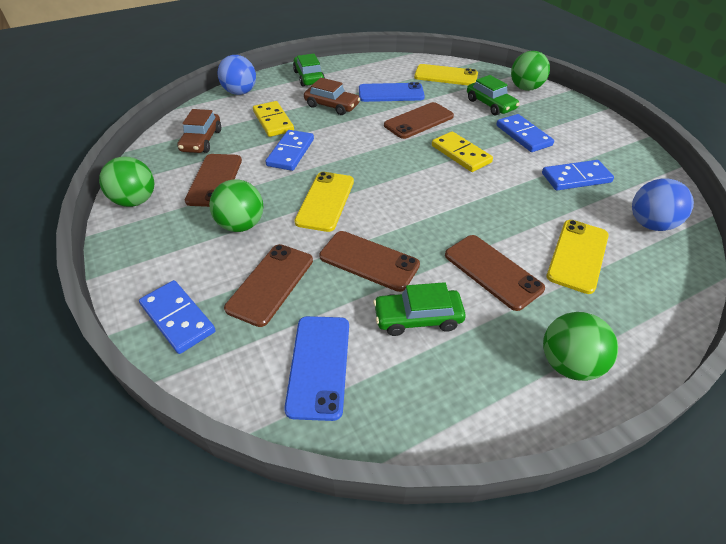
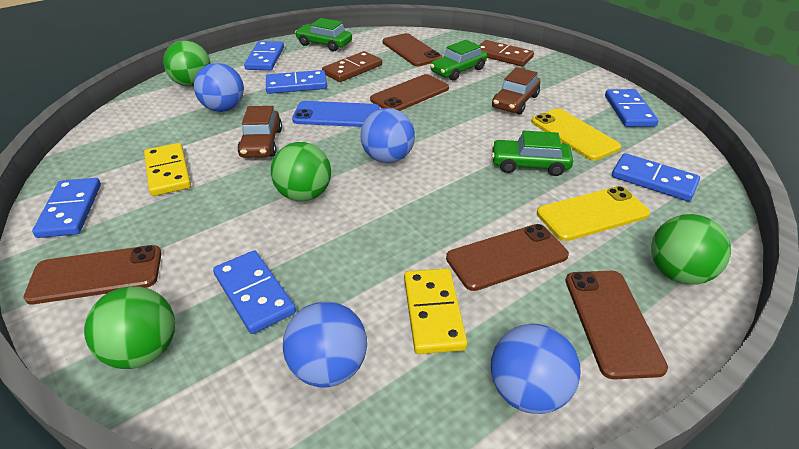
blue ball: 2 -> 4
blue domino: 4 -> 6
blue phone: 2 -> 1
brown domino: 0 -> 2
yellow phone: 3 -> 2

